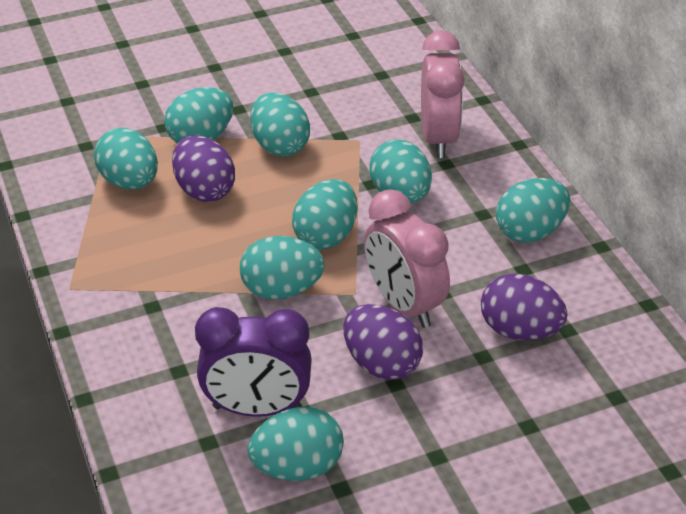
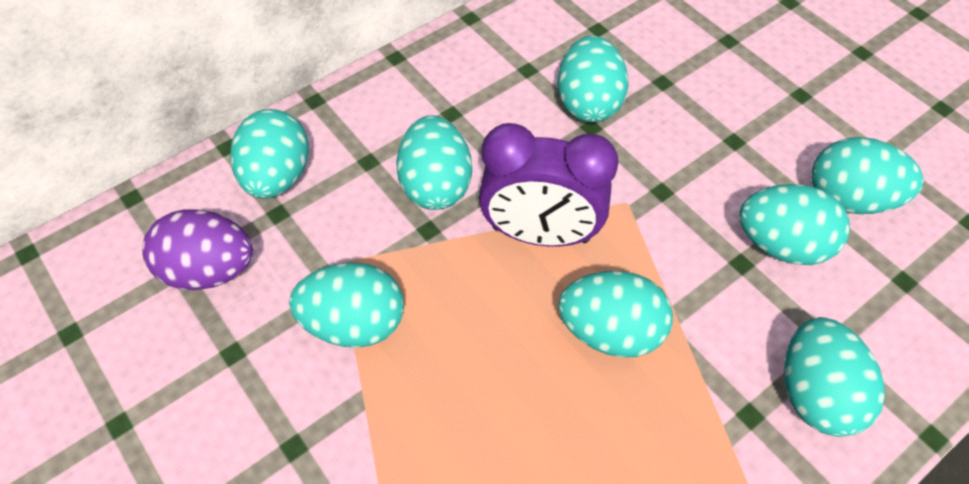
pink clock: 2 -> 0
purple egg: 3 -> 1

